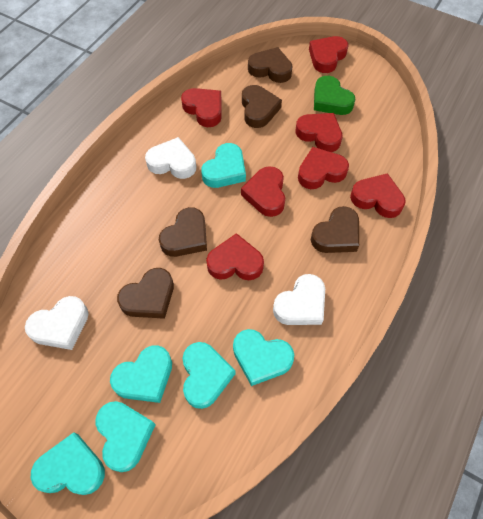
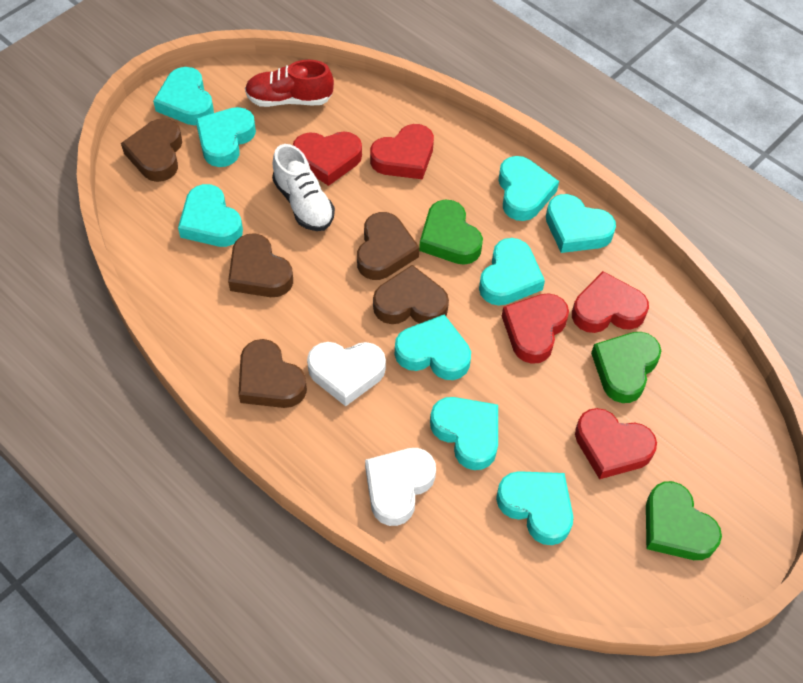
green heart: 1 -> 3
red heart: 7 -> 5
red shoe: 0 -> 1
turquoise heart: 6 -> 9
white heart: 3 -> 2
white shoe: 0 -> 1

